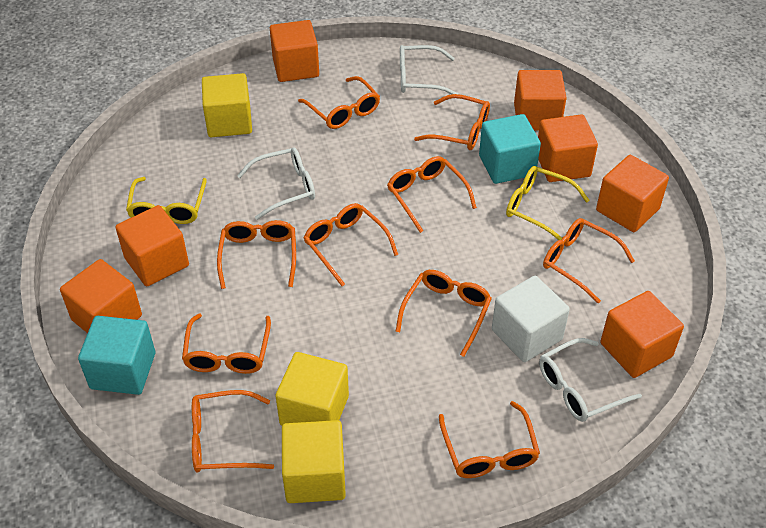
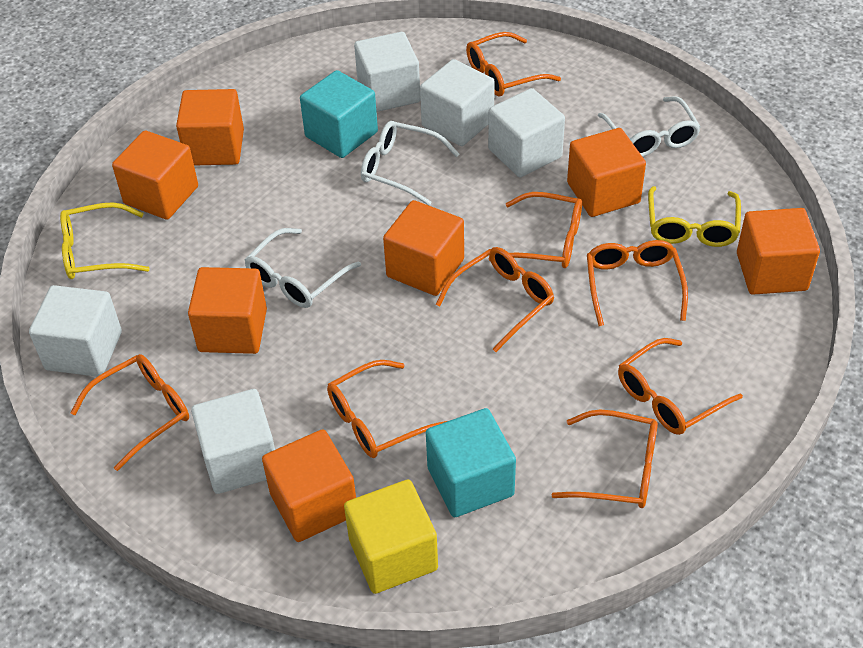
orange glasses: 10 -> 8
white cube: 1 -> 5
yellow cube: 3 -> 1

